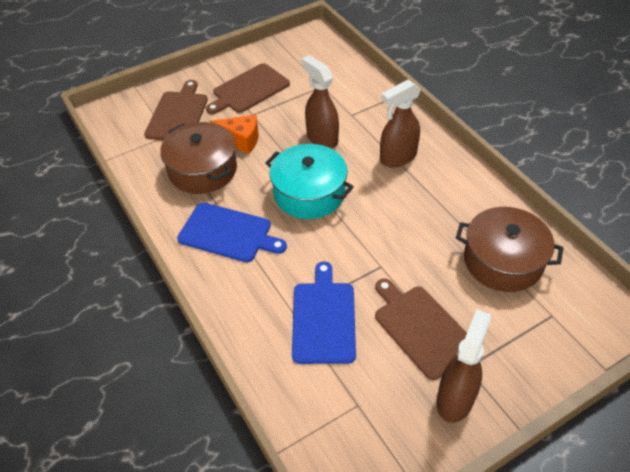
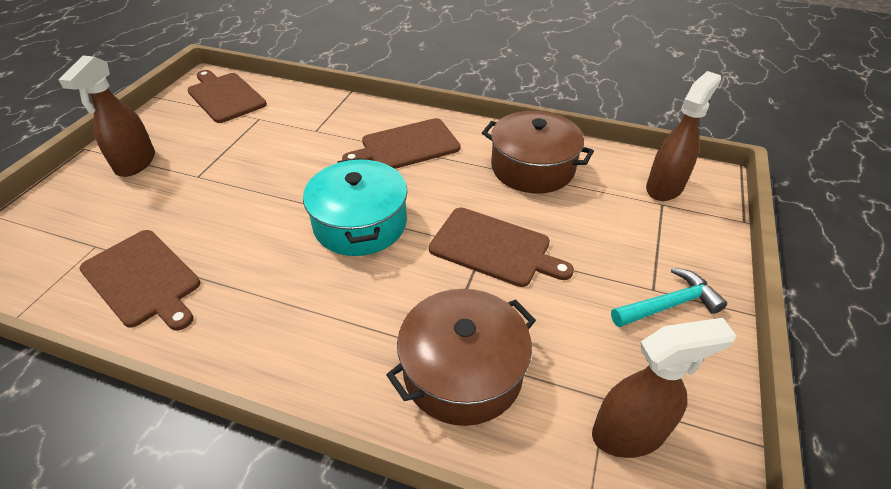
blue cutting board: 2 -> 0
brown cutting board: 3 -> 4
orange cheese: 1 -> 0
turquoise hammer: 0 -> 1

